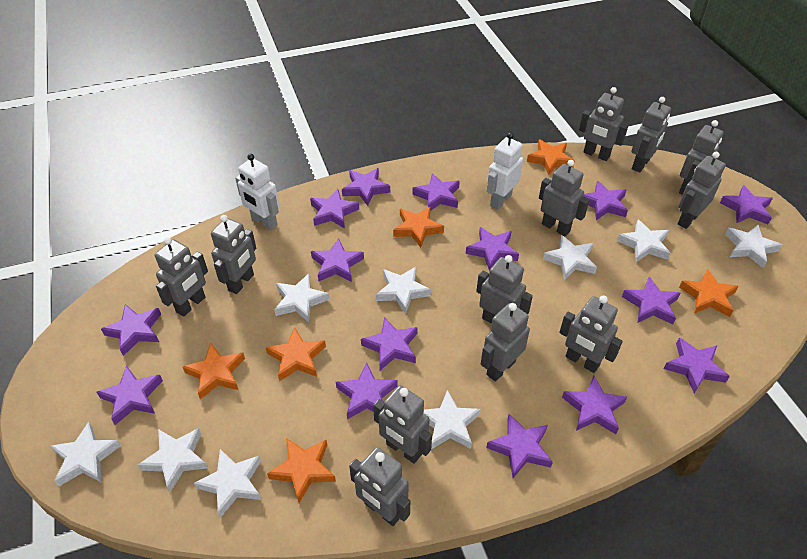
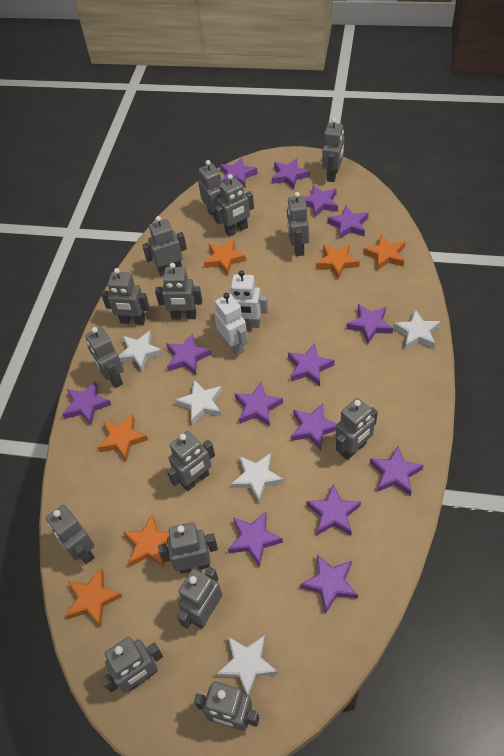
grey robot: 12 -> 15
purple star: 15 -> 14
white star: 9 -> 5

